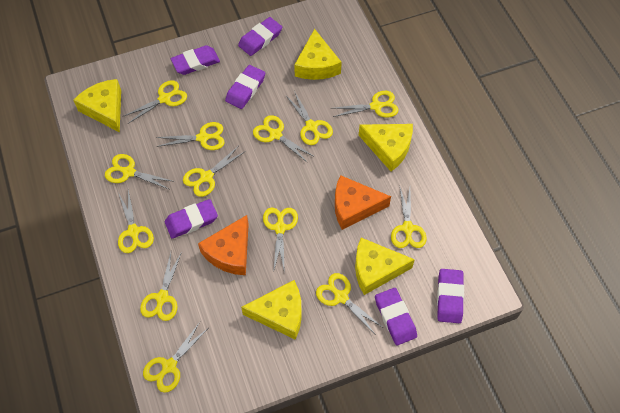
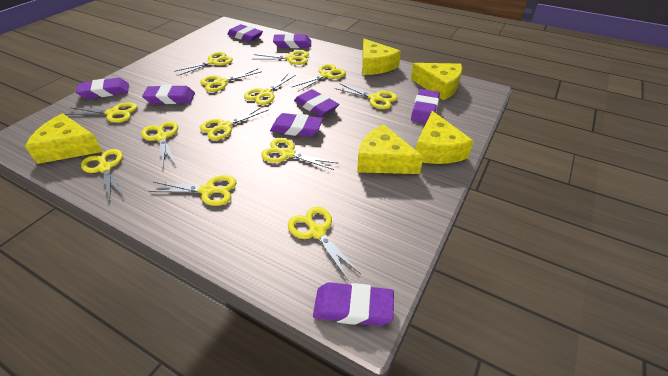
orange cheese: 2 -> 0
purple eraser: 6 -> 8

